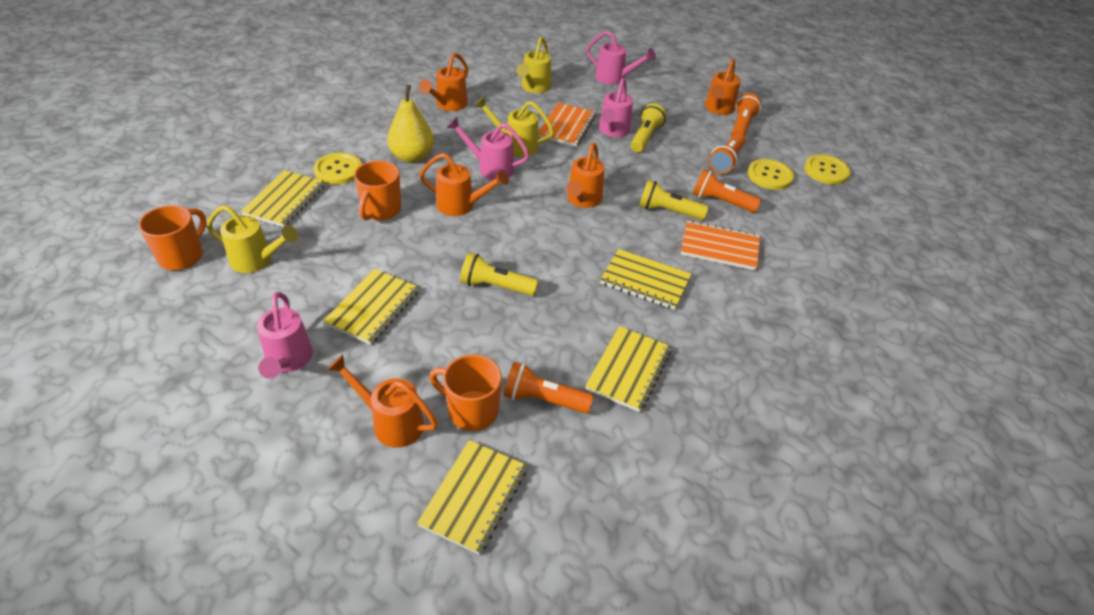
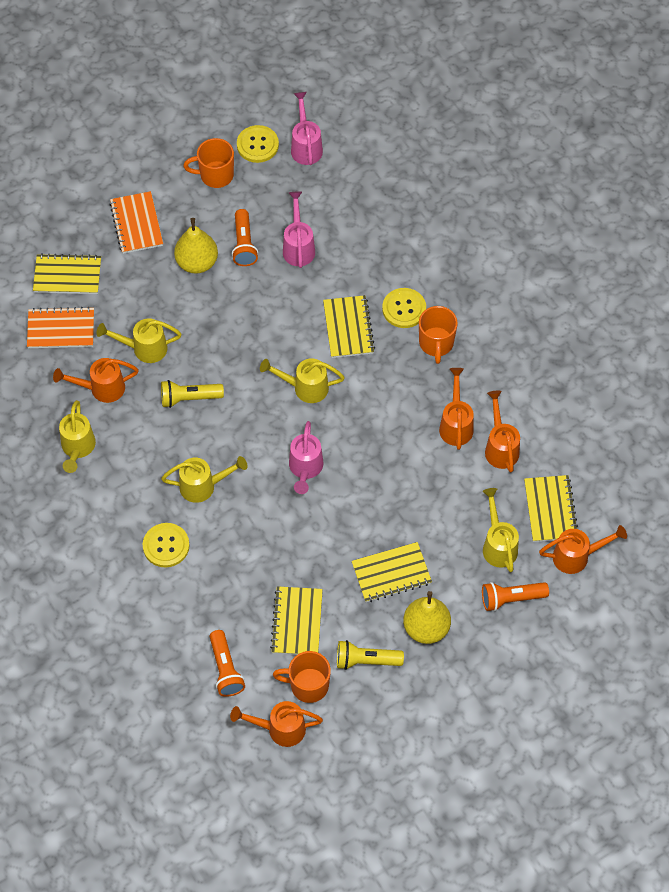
orange flashlight: 4 -> 3
pink watering can: 4 -> 3
yellow flashlight: 3 -> 2
yellow pear: 1 -> 2
yellow watering can: 3 -> 5

